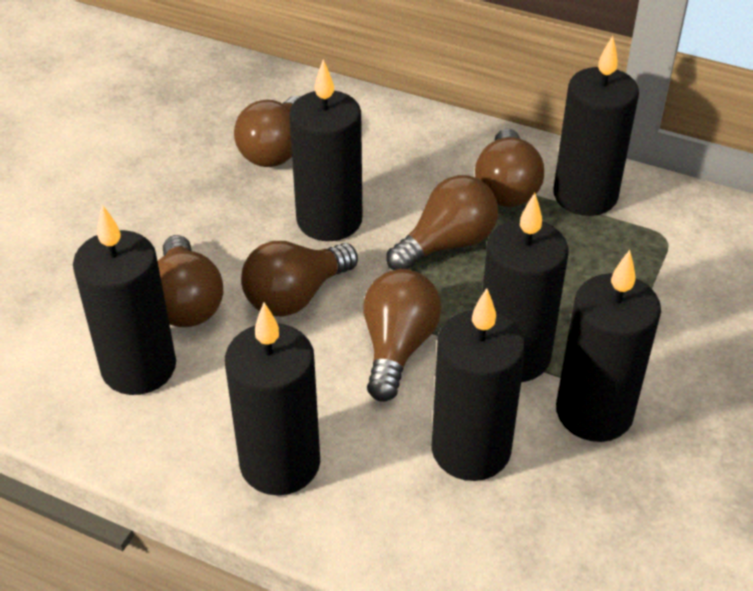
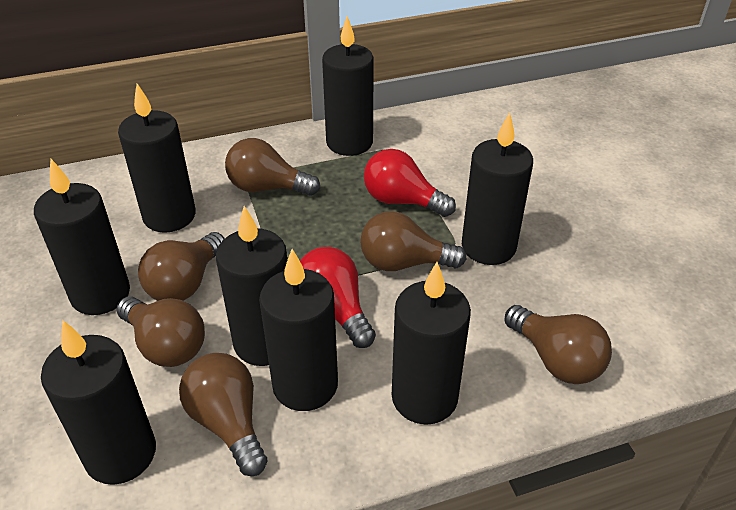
black candle: 7 -> 8
red light bulb: 0 -> 2

